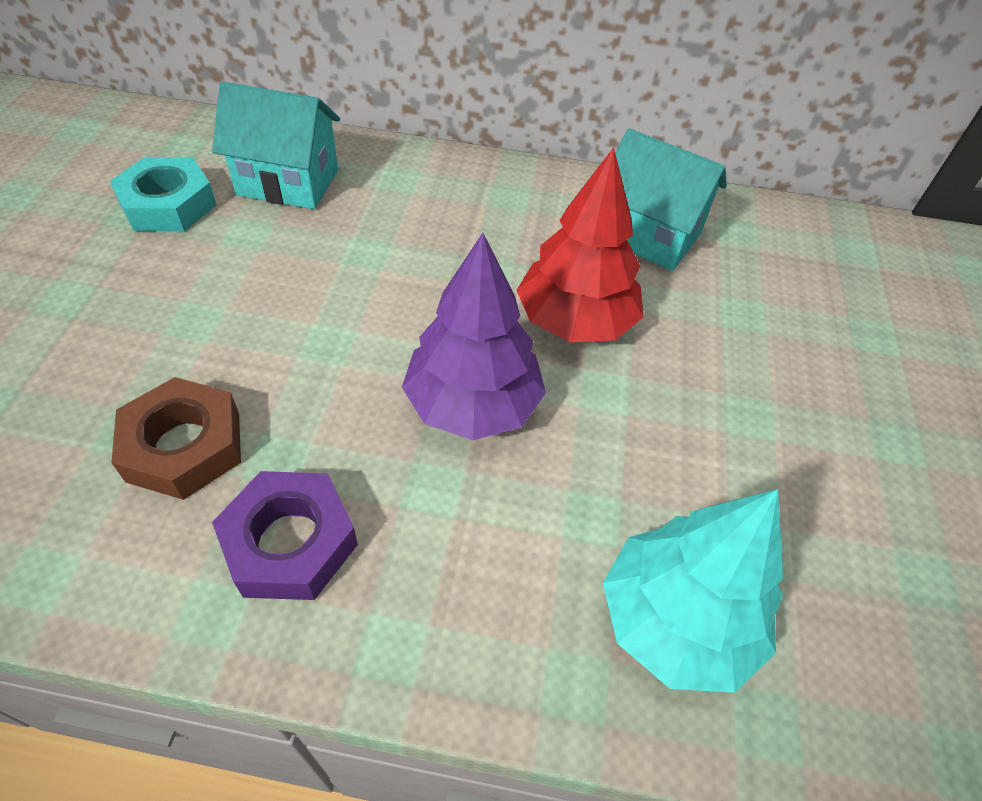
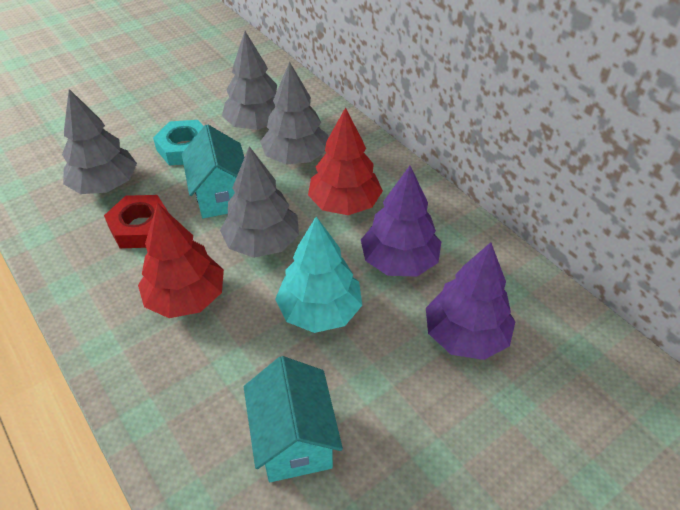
brown nut: 1 -> 0
grey tree: 0 -> 4
purple nut: 1 -> 0
purple tree: 1 -> 2
red nut: 0 -> 1
red tree: 1 -> 2

